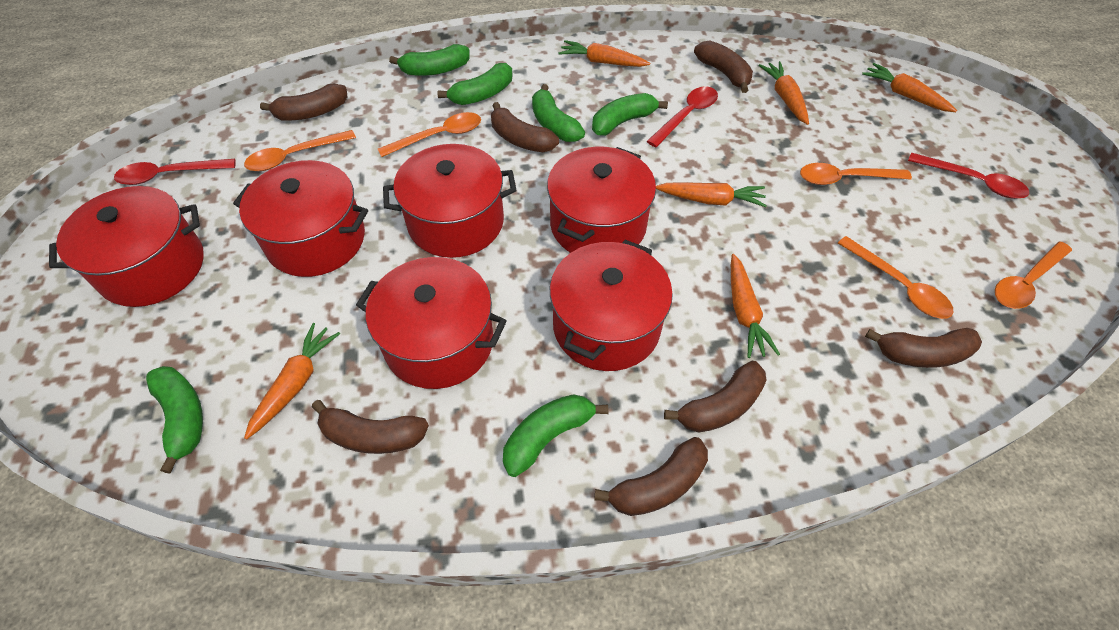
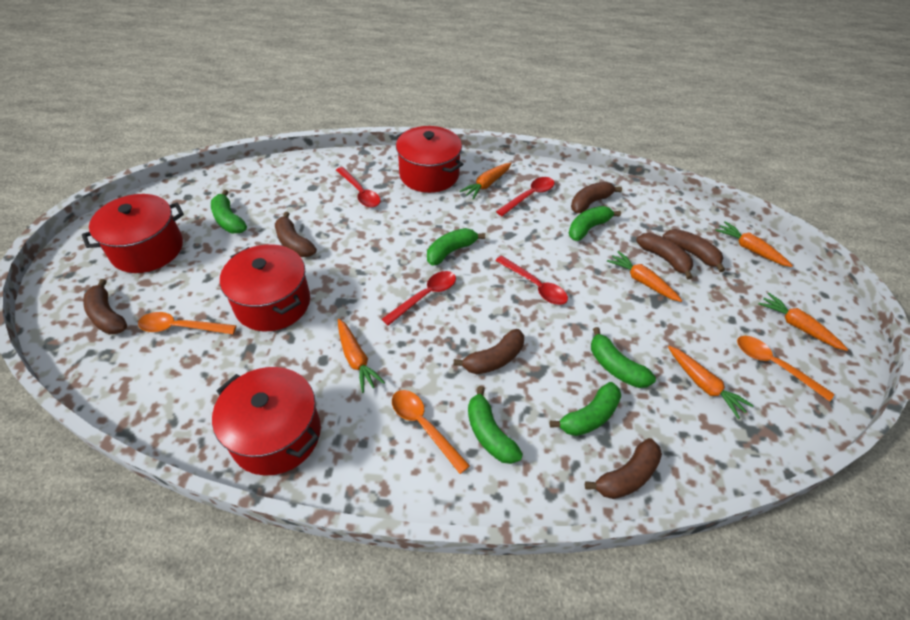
orange spoon: 5 -> 3
red pot: 6 -> 4
red spoon: 3 -> 4

